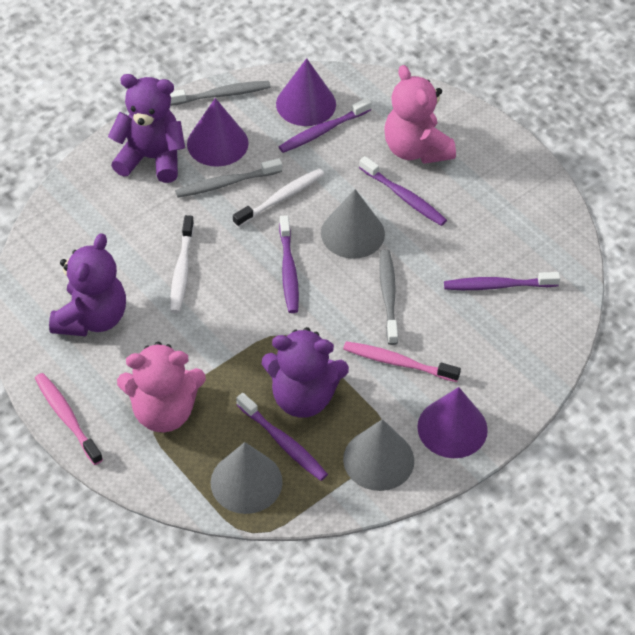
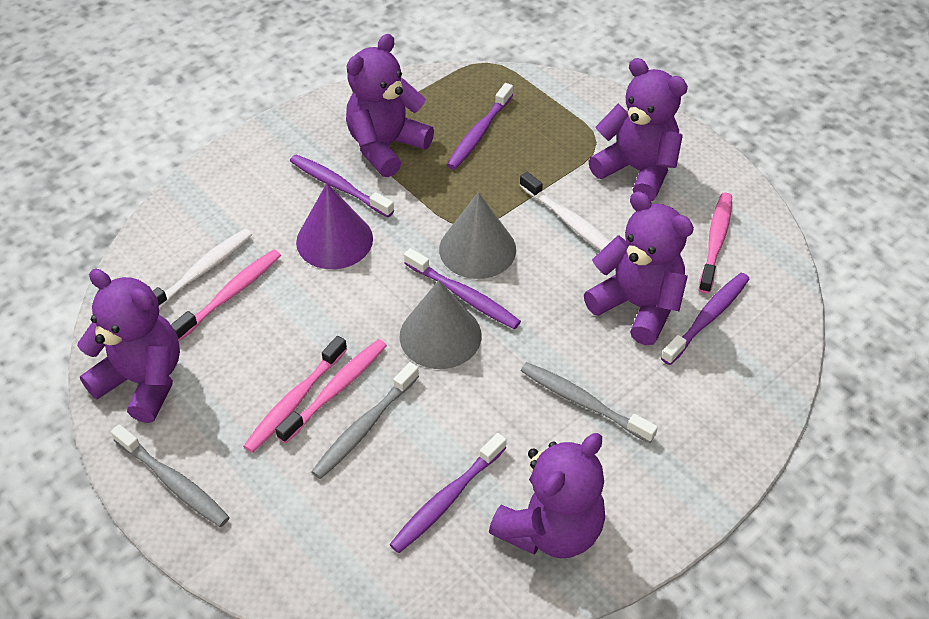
grey cone: 3 -> 2
pink teddy bear: 2 -> 0
pink toothbrush: 2 -> 4
purple cone: 3 -> 1
purple teddy bear: 3 -> 5

